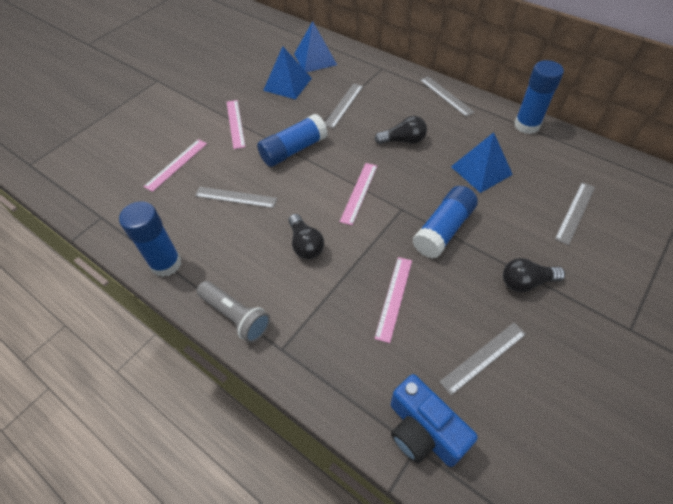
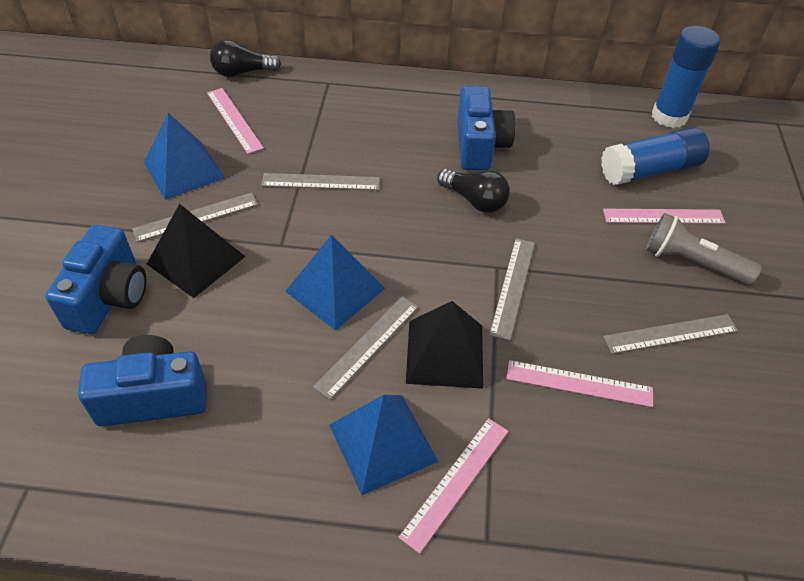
black light bulb: 3 -> 2
black pyramid: 0 -> 2
blue camera: 1 -> 3
blue glue stick: 4 -> 2

